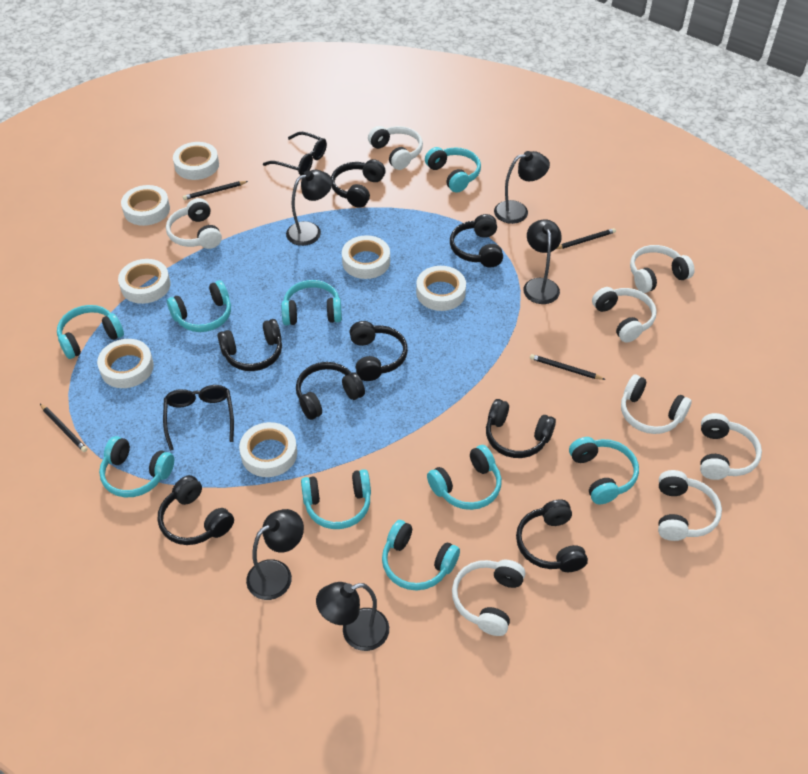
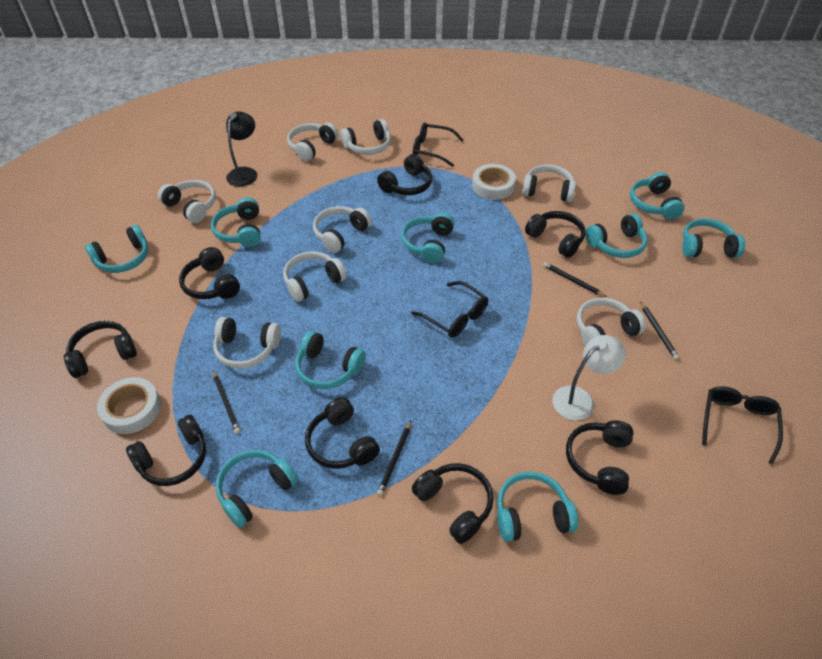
black glasses: 2 -> 3
black lamp: 5 -> 1
white lamp: 0 -> 1
white tape: 7 -> 2

